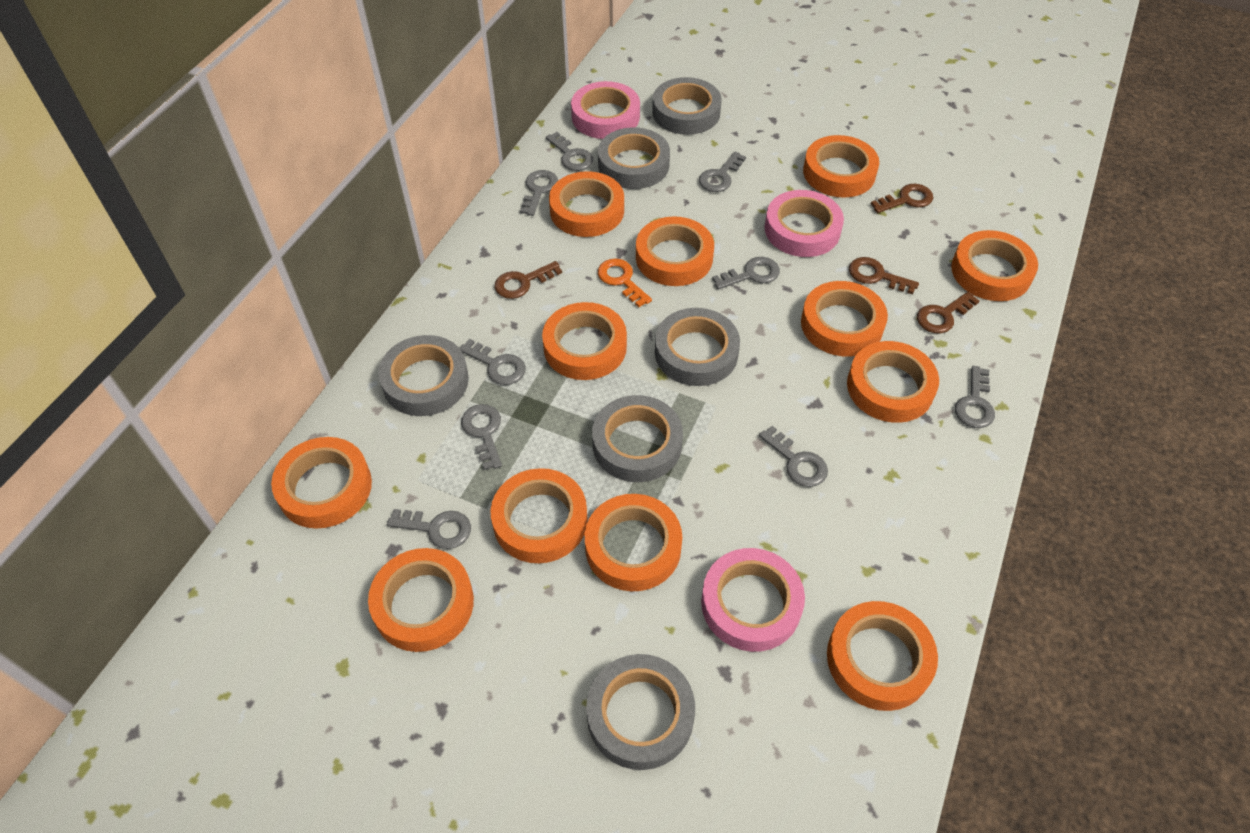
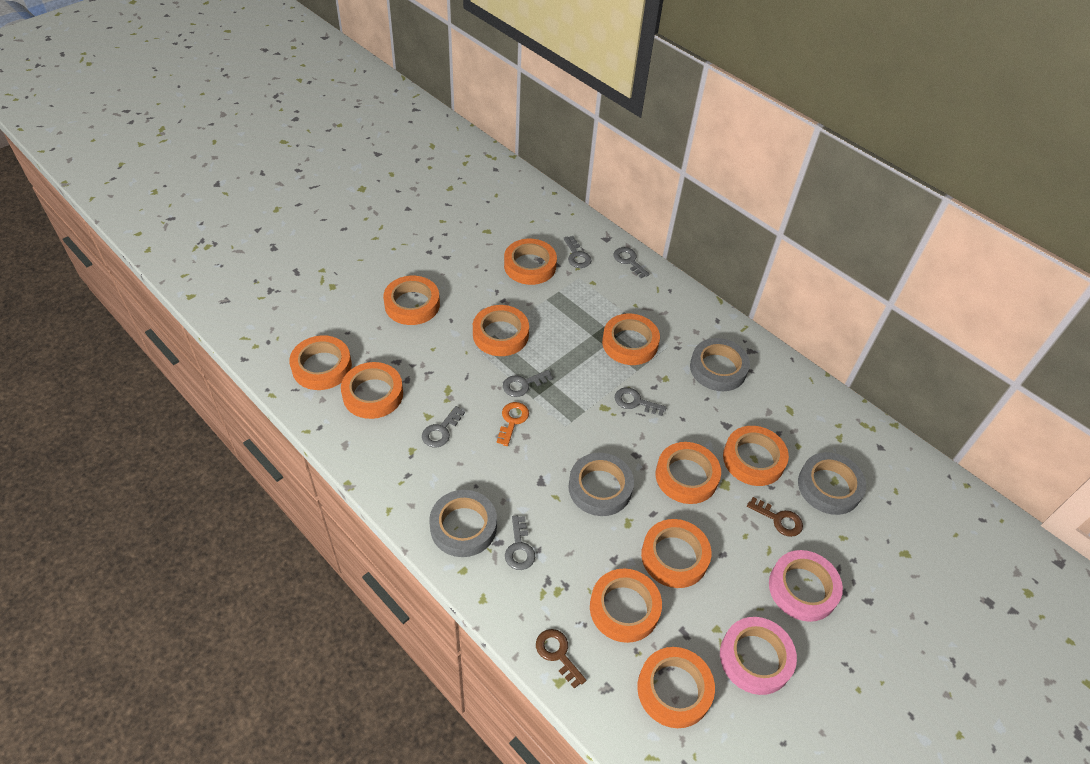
brown key: 4 -> 2
grey key: 9 -> 6
grey tape: 6 -> 4
orange tape: 12 -> 11
pink tape: 3 -> 2

